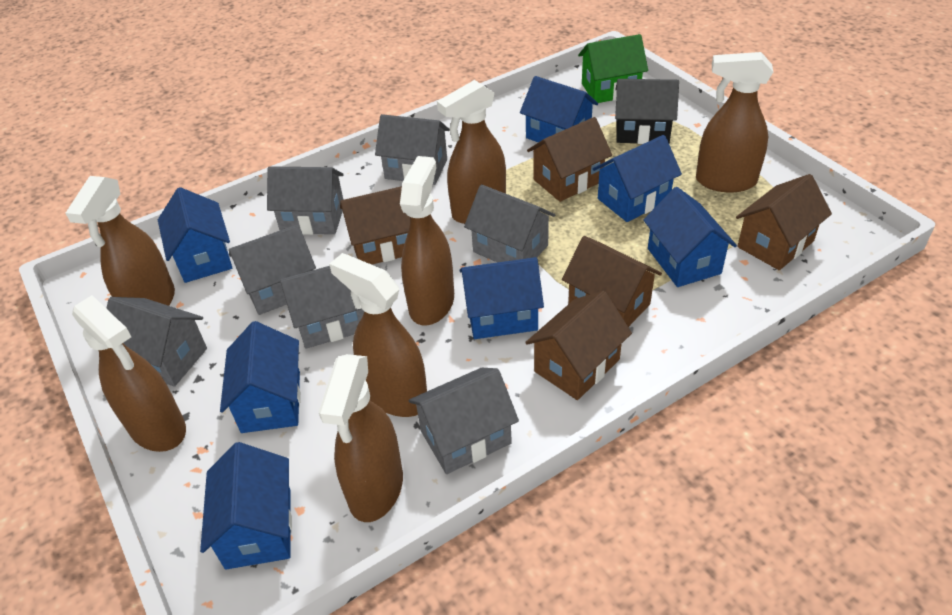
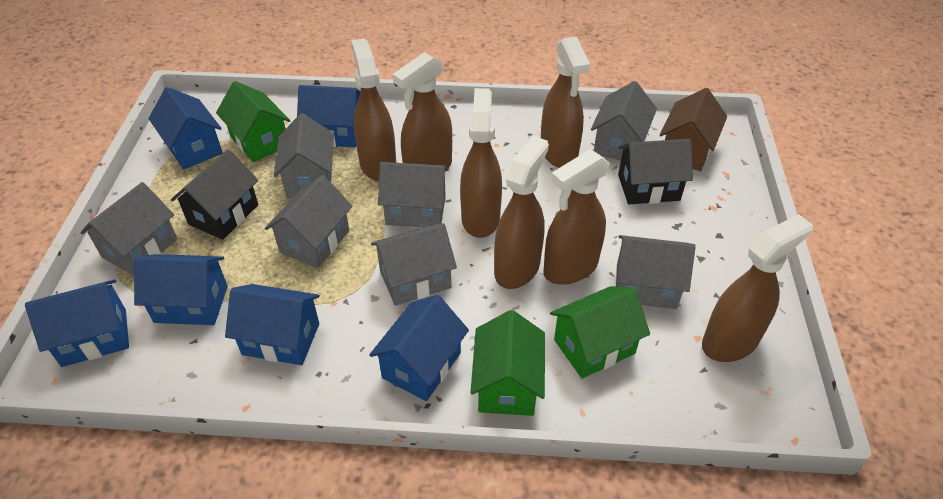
black house: 1 -> 2
blue house: 7 -> 6
brown house: 5 -> 1
green house: 1 -> 3

